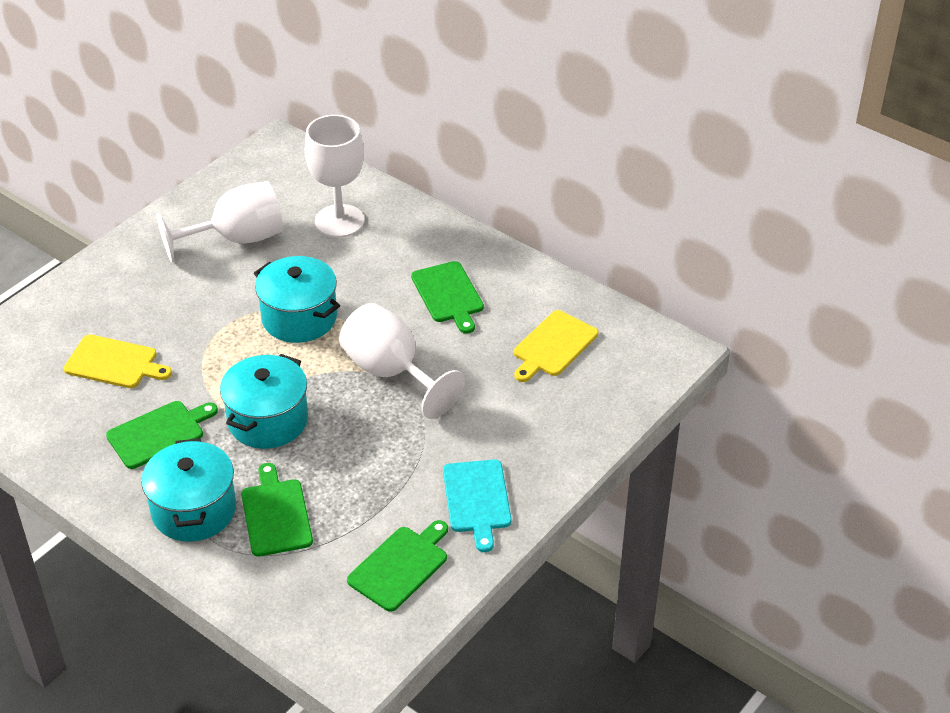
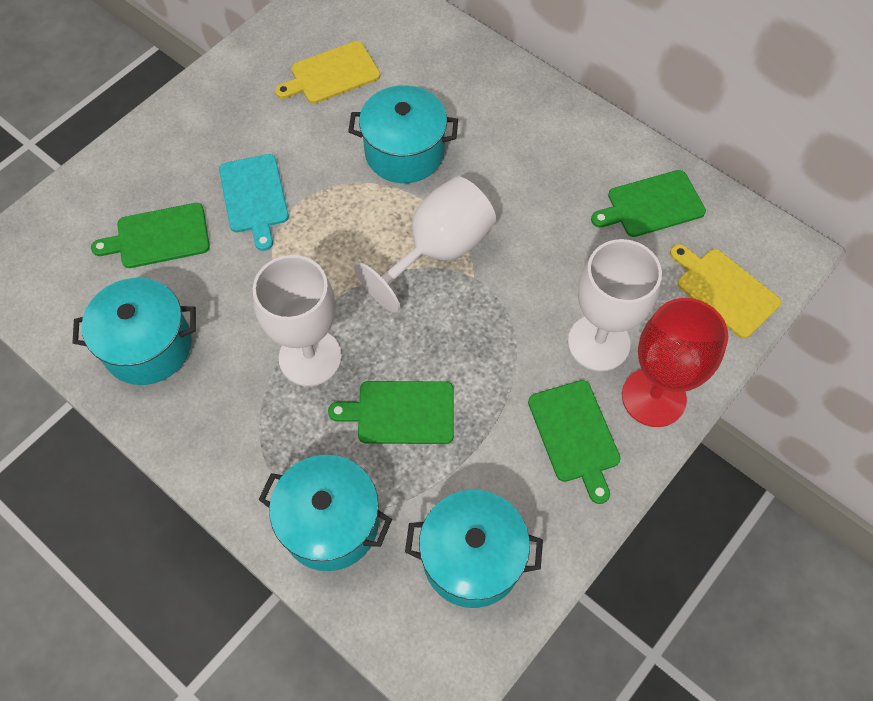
red goblet: 0 -> 1
turquoise pot: 3 -> 4

